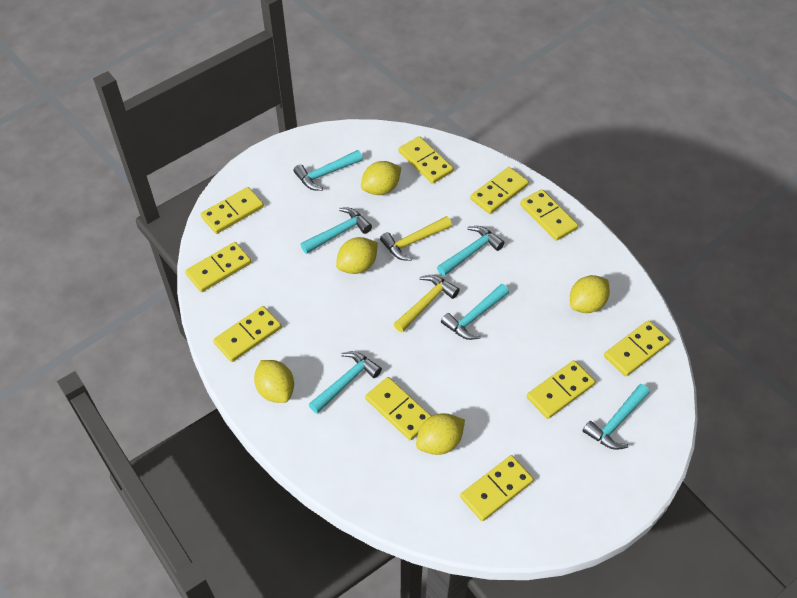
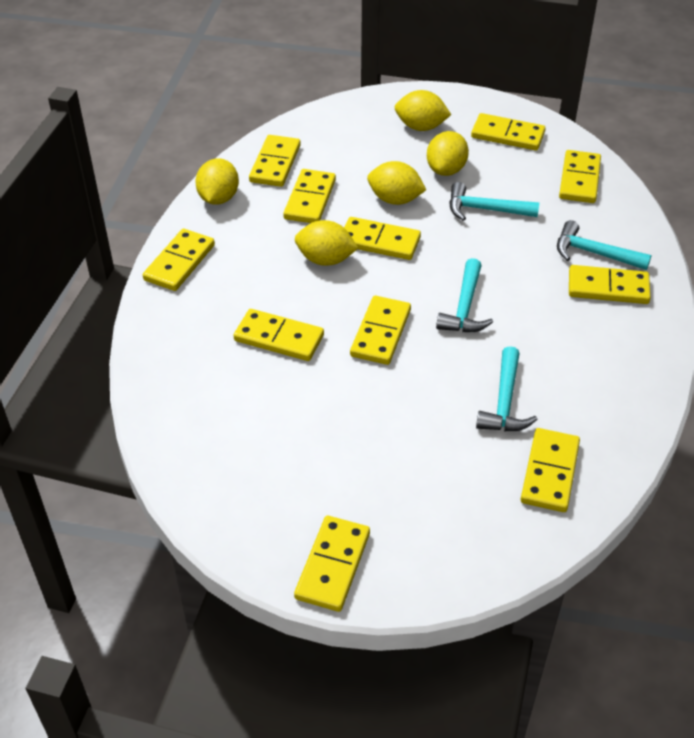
turquoise hammer: 6 -> 4
yellow domino: 10 -> 11
yellow hammer: 2 -> 0

